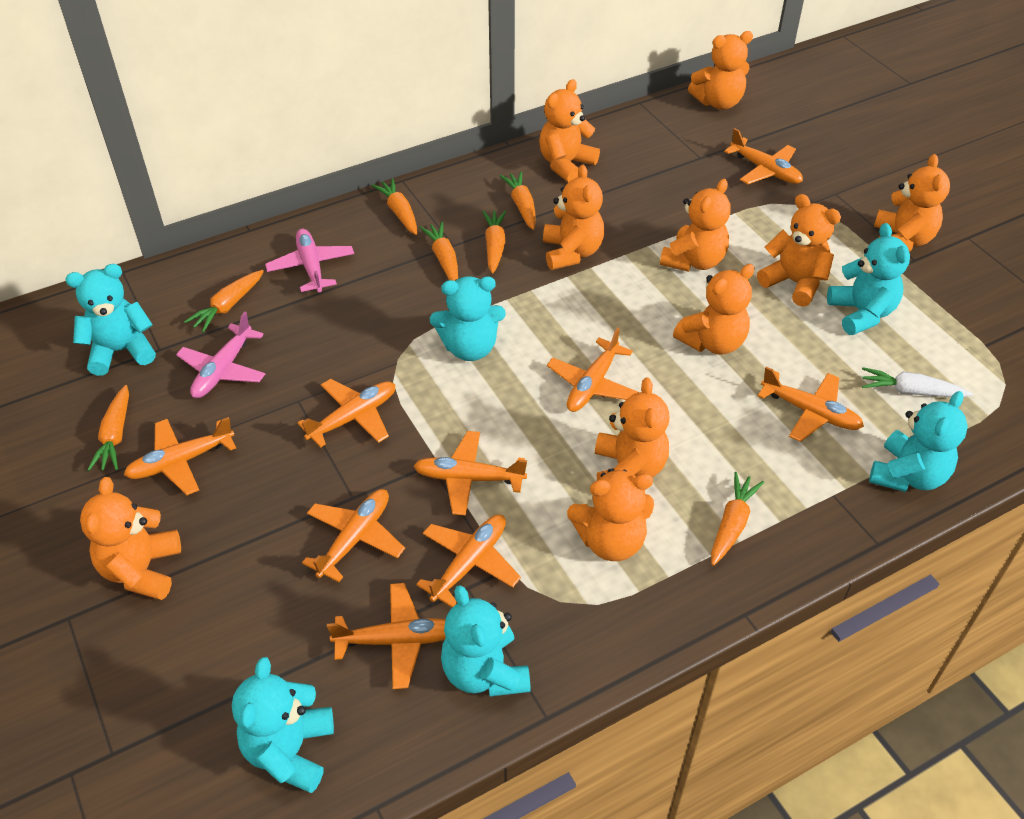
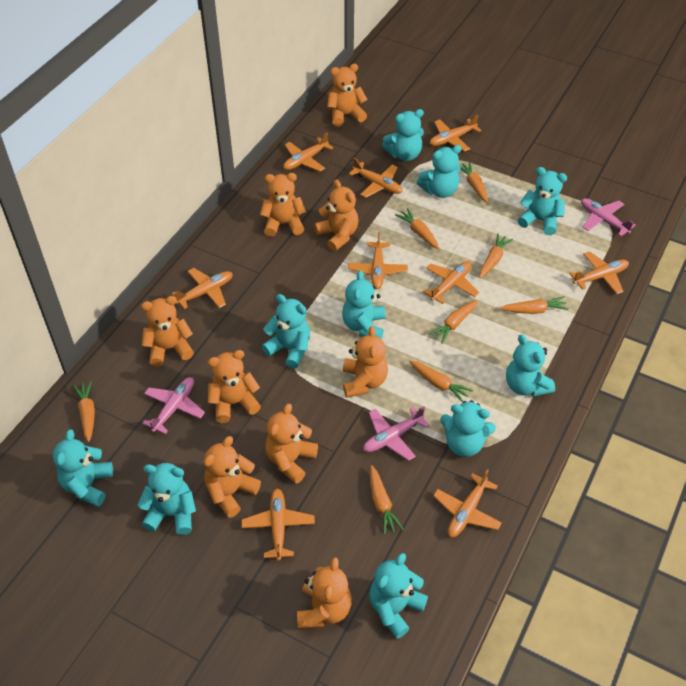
orange carrot: 7 -> 8
orange teddy bear: 10 -> 9
pink plane: 2 -> 3
turquoise teddy bear: 6 -> 10
white carrot: 1 -> 0

